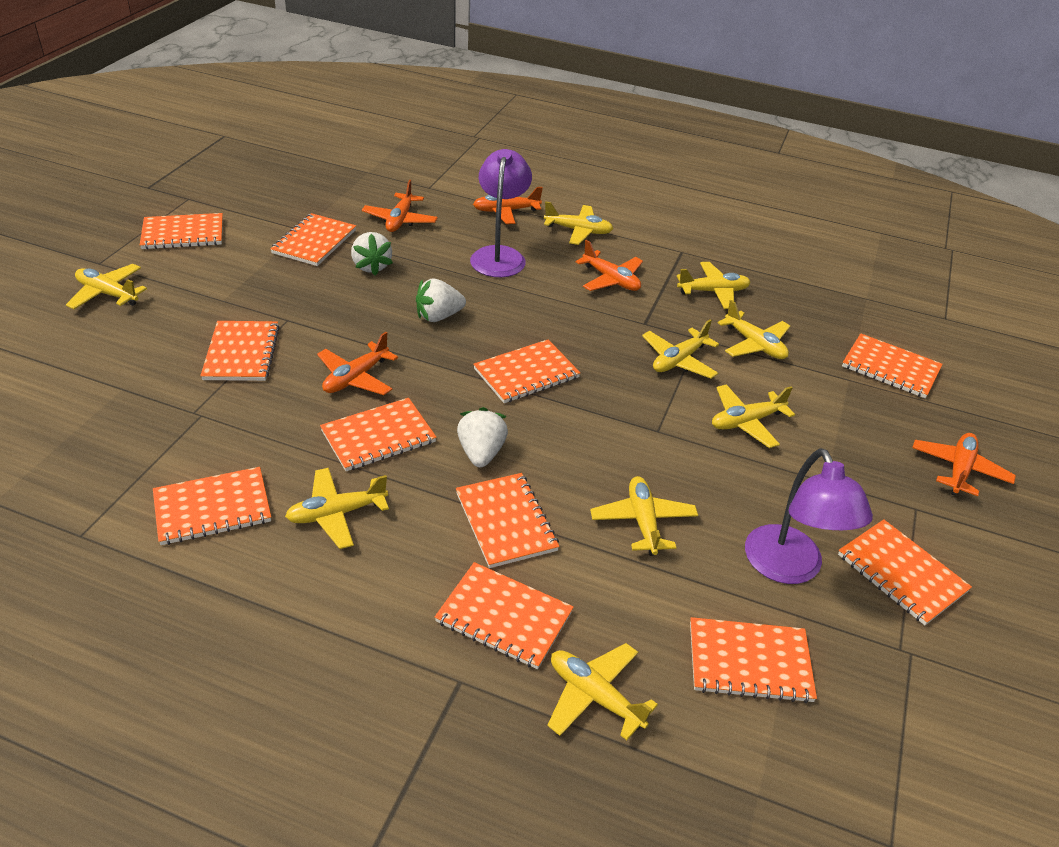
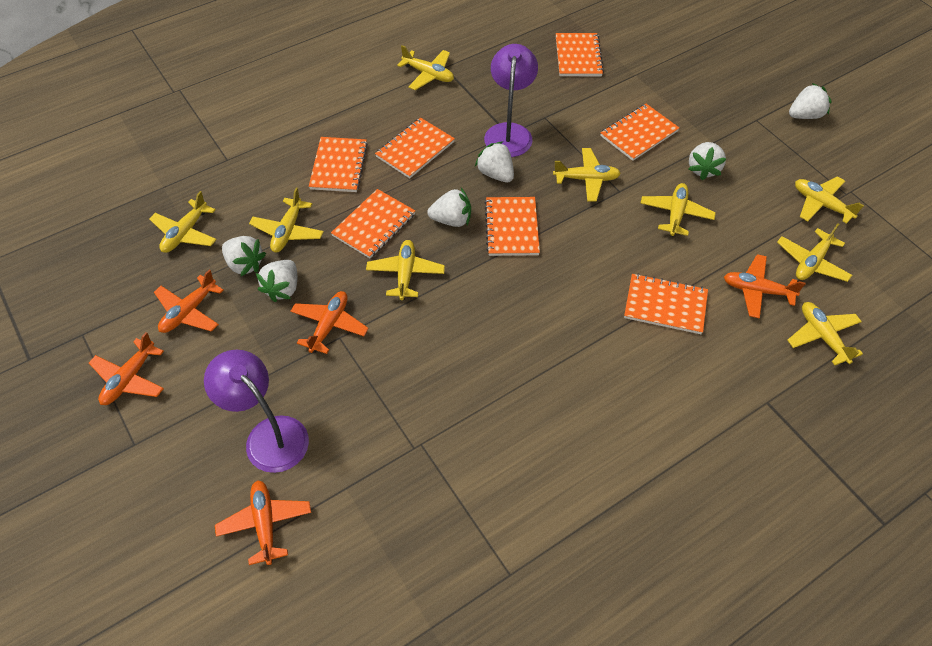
orange notebook: 11 -> 7
white strawberry: 3 -> 6

